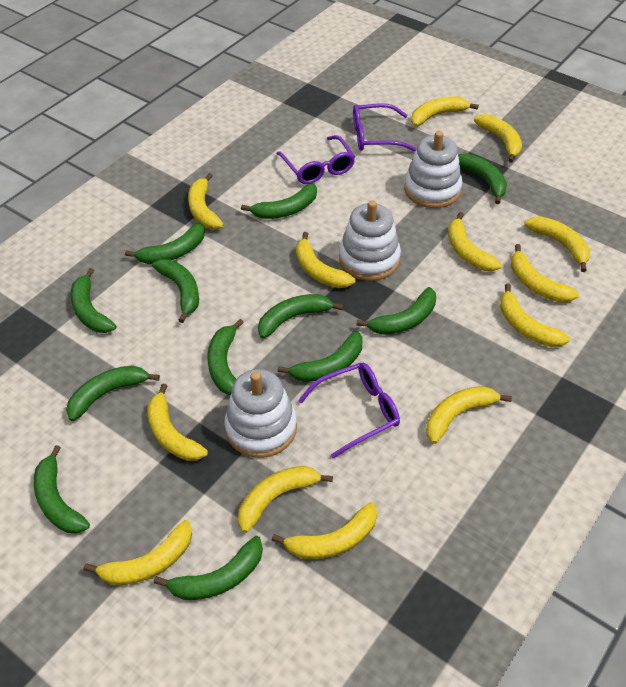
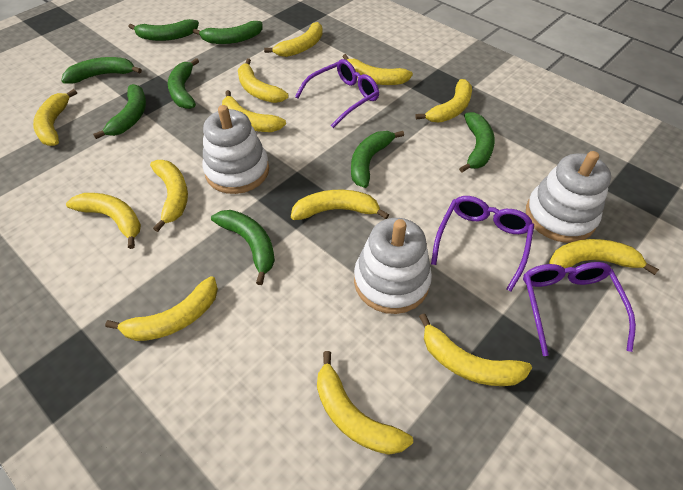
green banana: 12 -> 8

